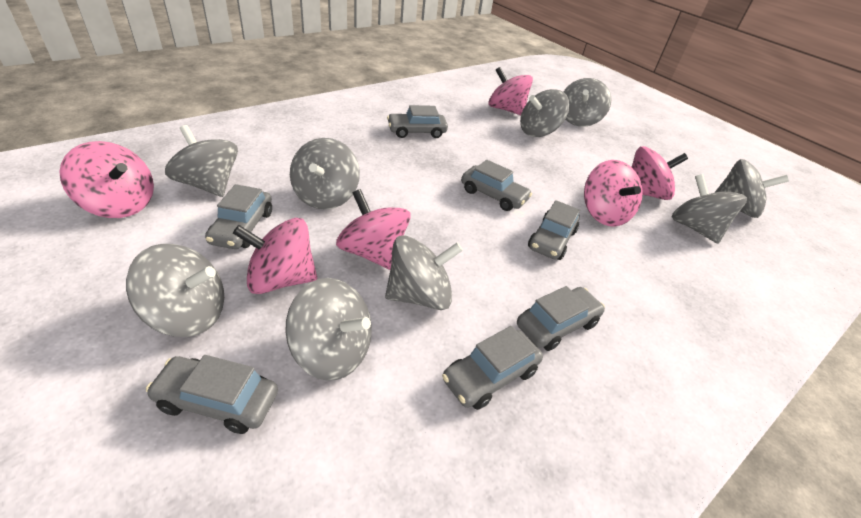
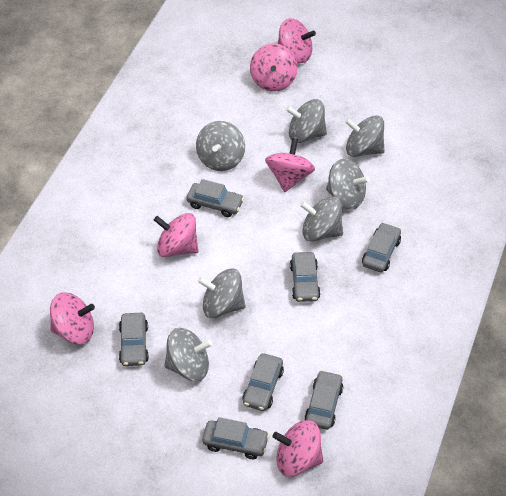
grey spinning top: 9 -> 7

